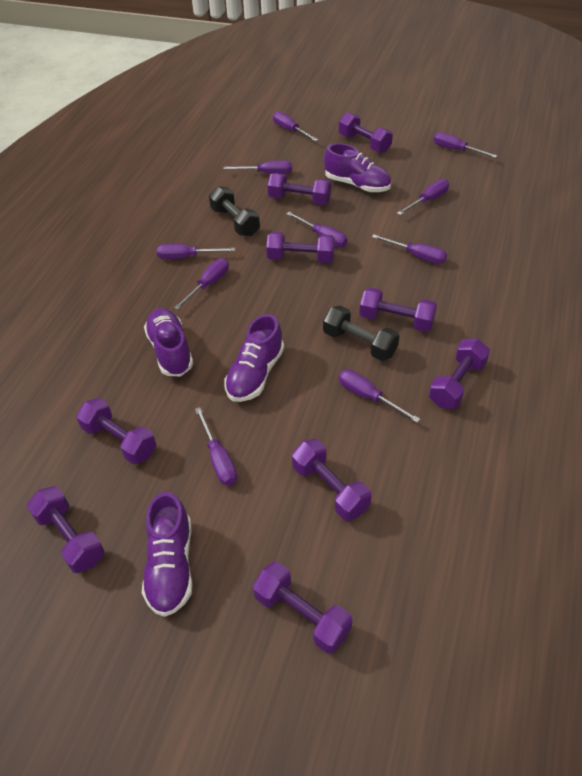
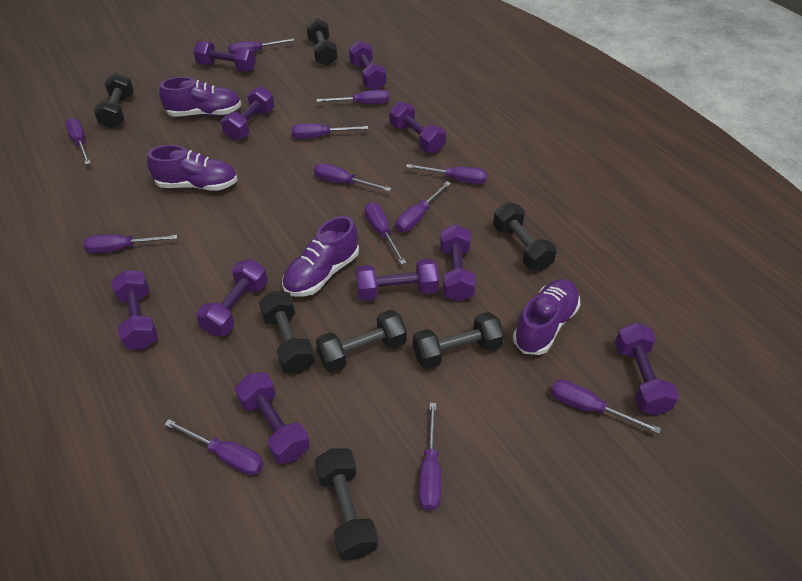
black dumbbell: 2 -> 7
purple dumbbell: 9 -> 10
purple screwdriver: 10 -> 12

